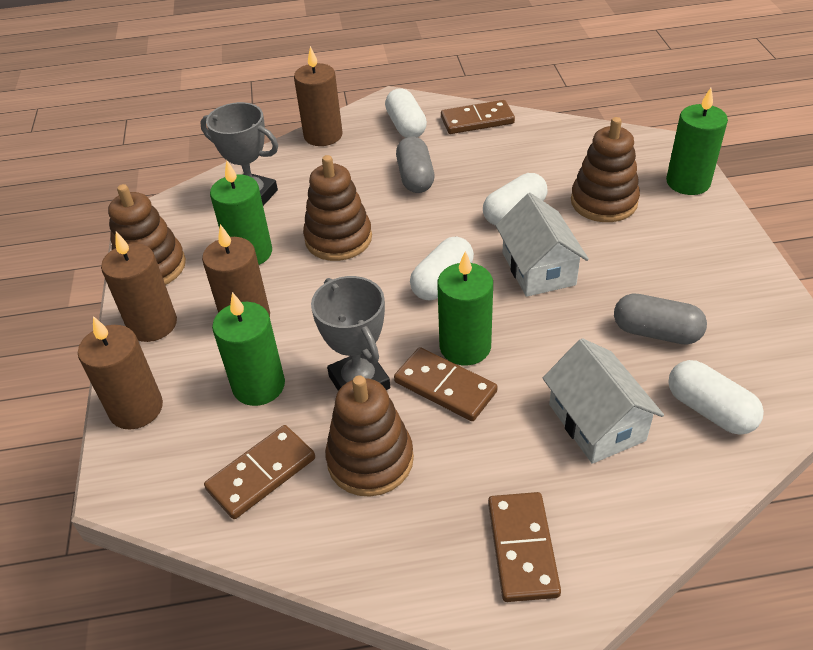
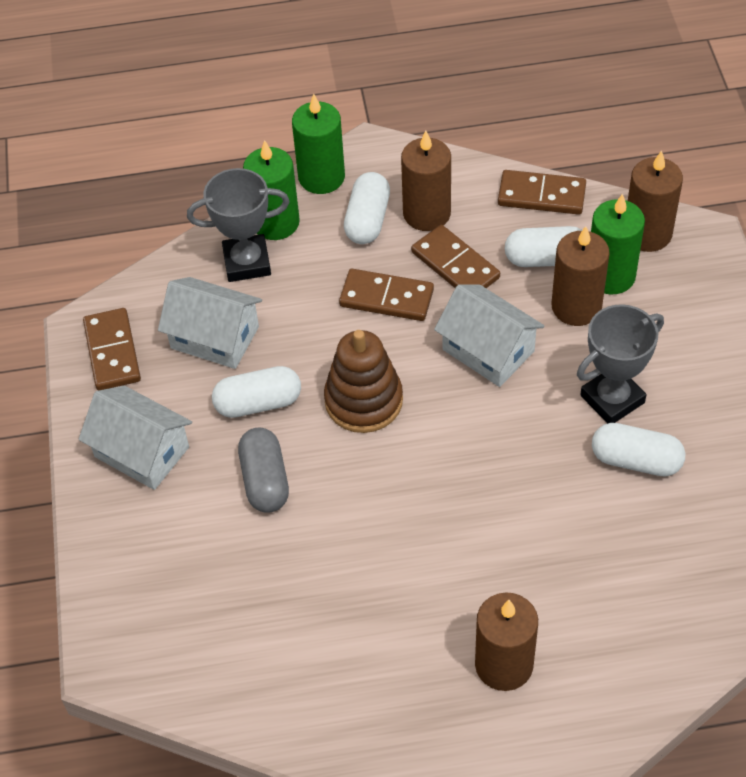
brown stacking toy: 4 -> 1
green candle: 4 -> 3
grey capsule: 2 -> 1
white house: 2 -> 3

